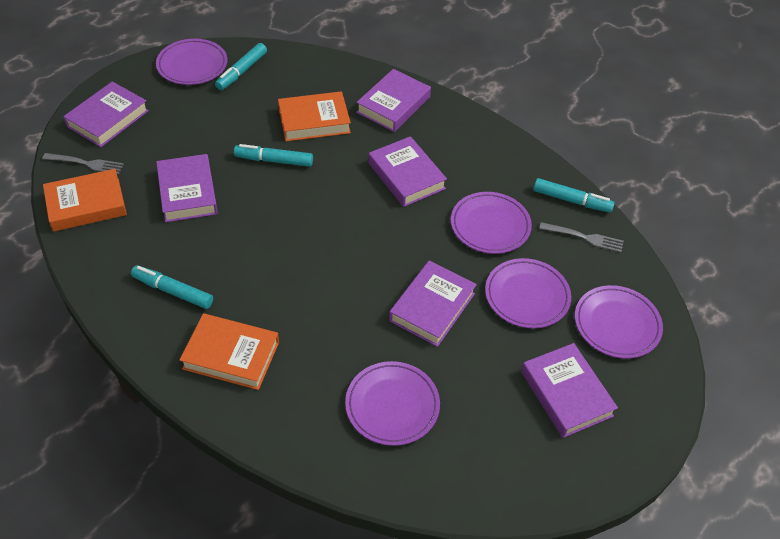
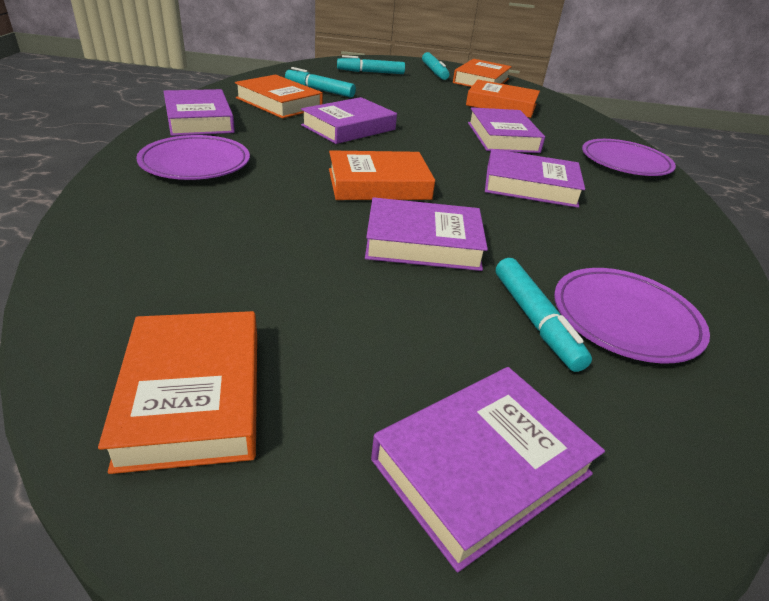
grey fork: 2 -> 0
orange book: 3 -> 5
purple plate: 5 -> 3

